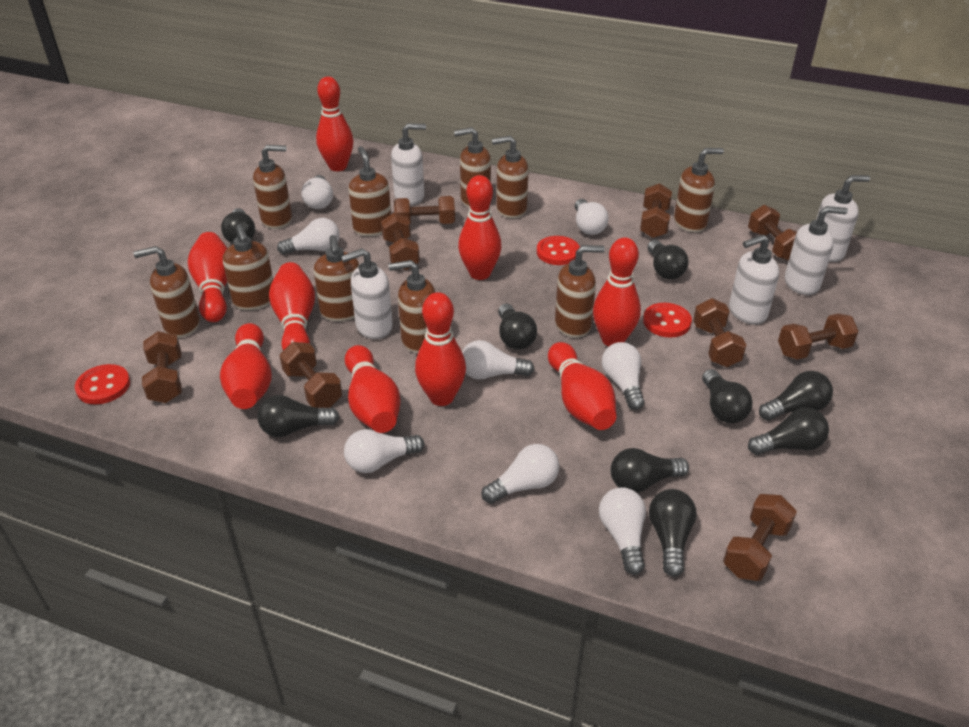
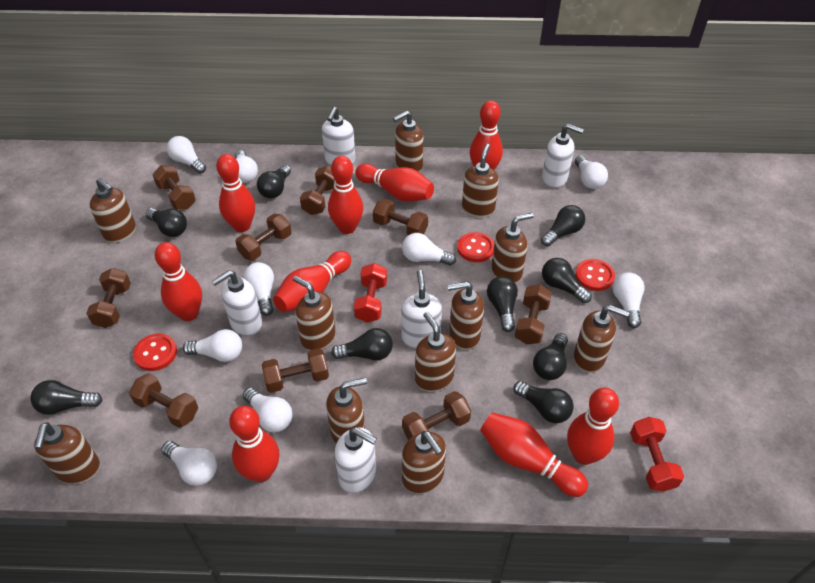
brown soap dispenser: 10 -> 11
red dumbbell: 0 -> 2
white light bulb: 8 -> 9

